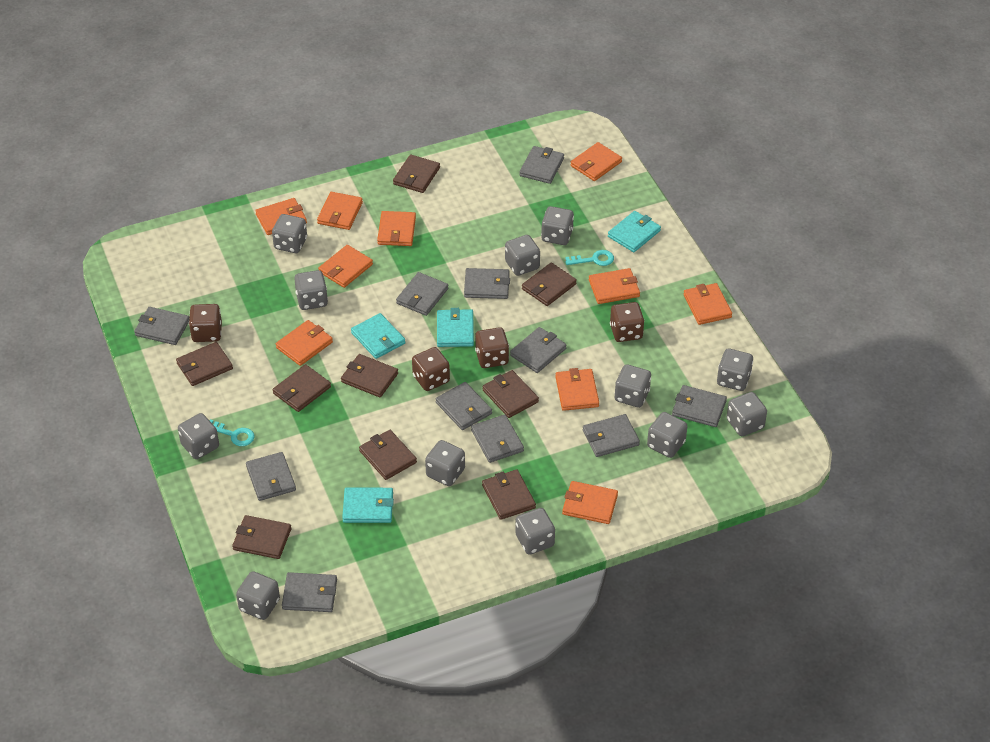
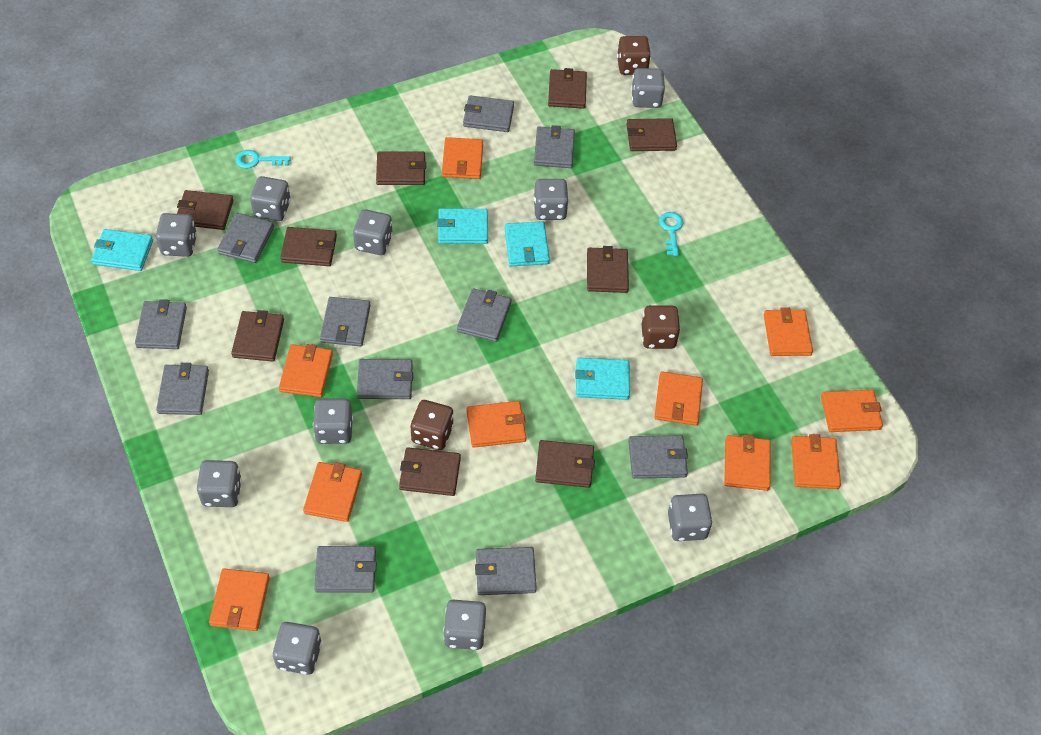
brown dice: 4 -> 3
grey dice: 12 -> 10

